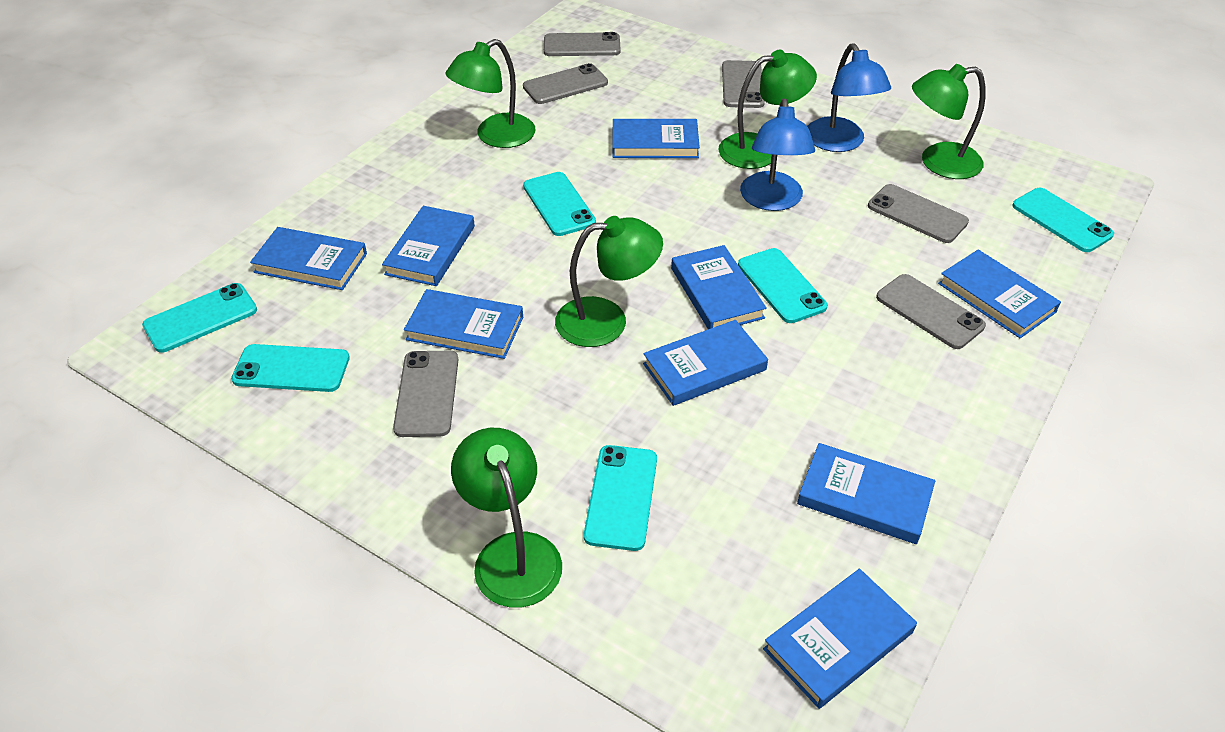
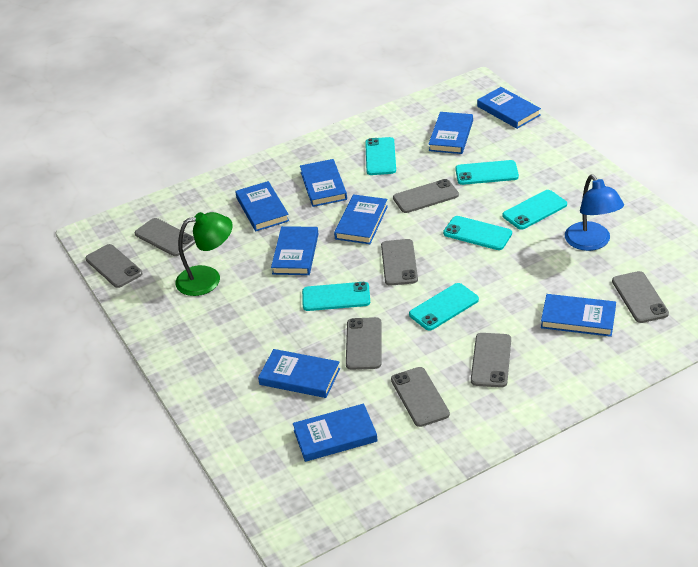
blue lamp: 2 -> 1
green lamp: 5 -> 1
grey phone: 6 -> 8

